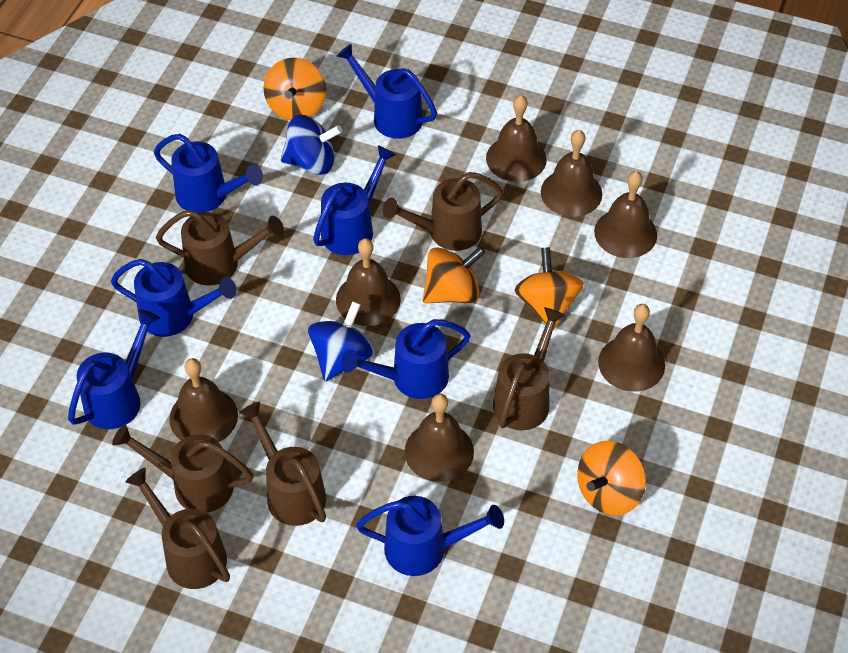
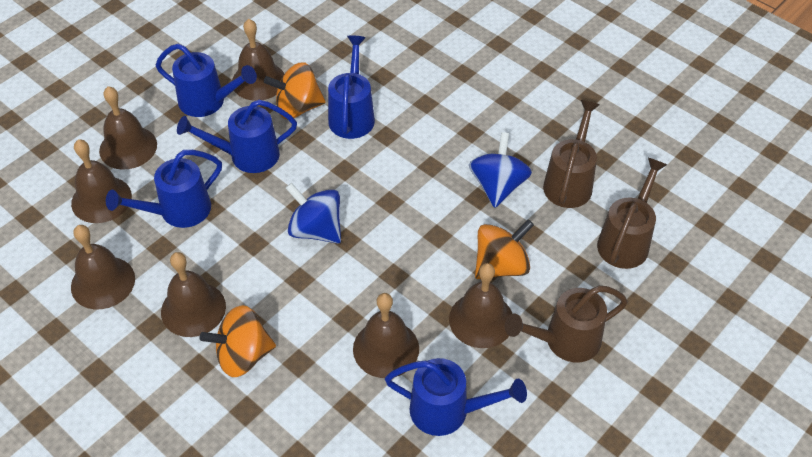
blue watering can: 7 -> 5
brown watering can: 6 -> 3
orange spinning top: 4 -> 3

